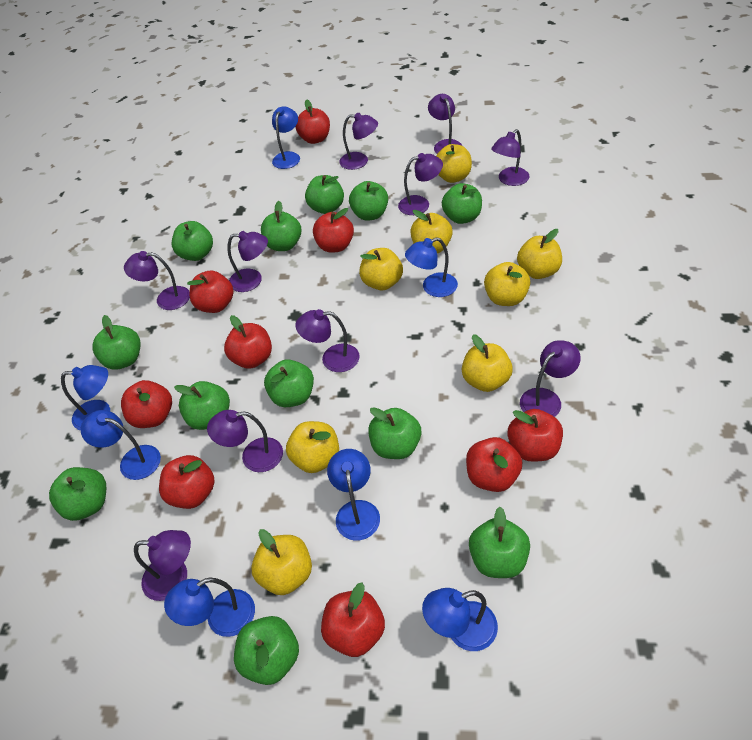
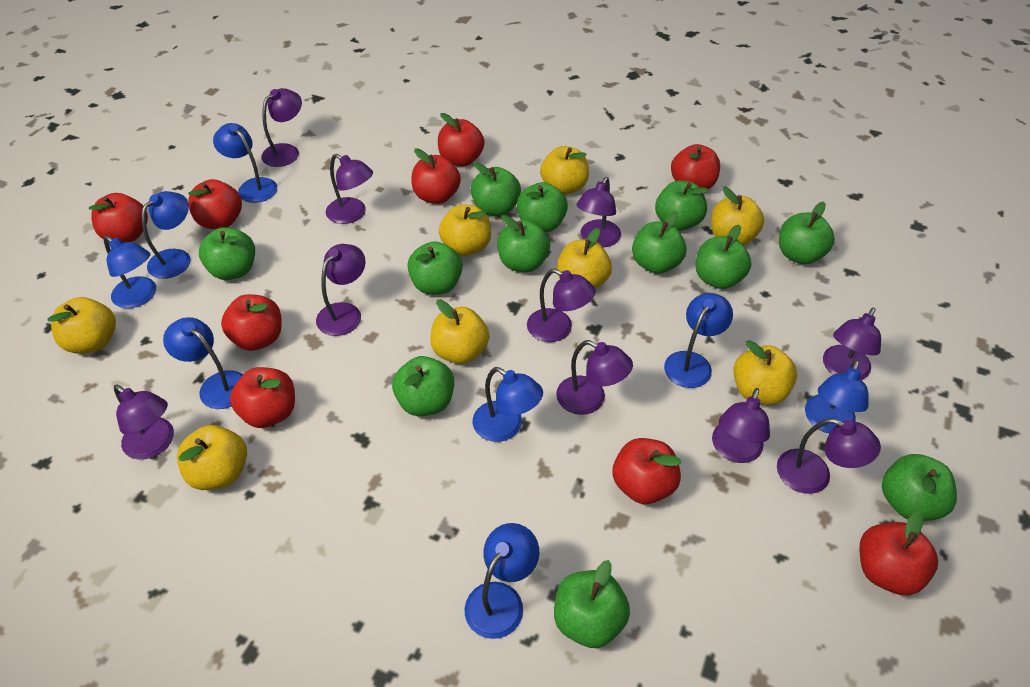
blue lamp: 7 -> 8

